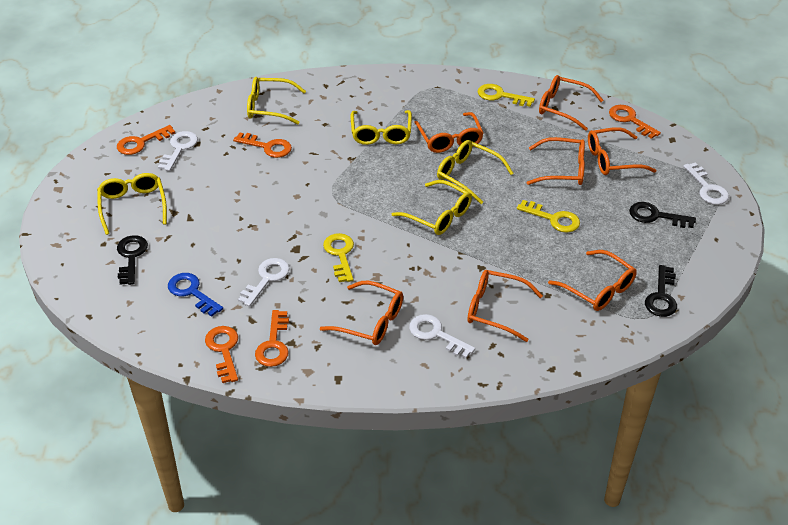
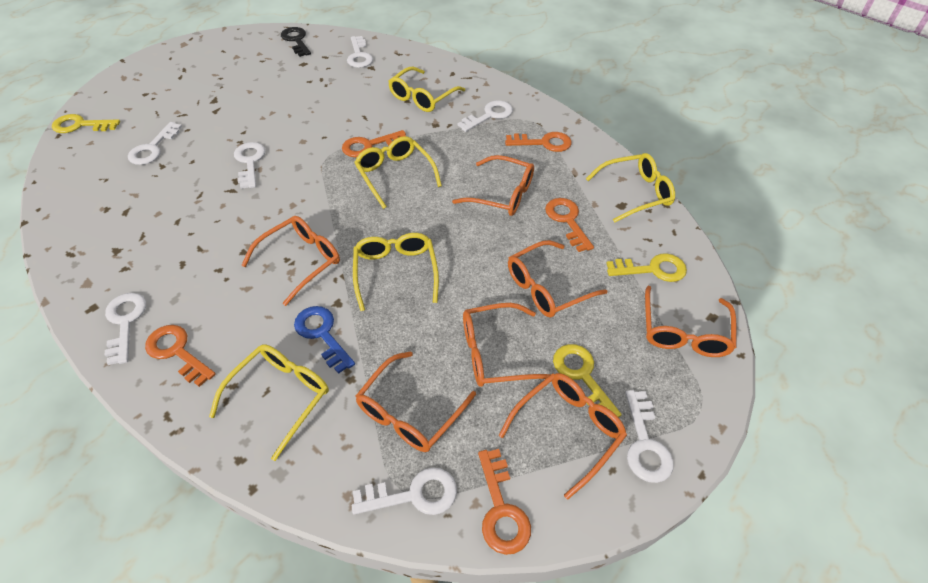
black key: 3 -> 1
white key: 4 -> 7

